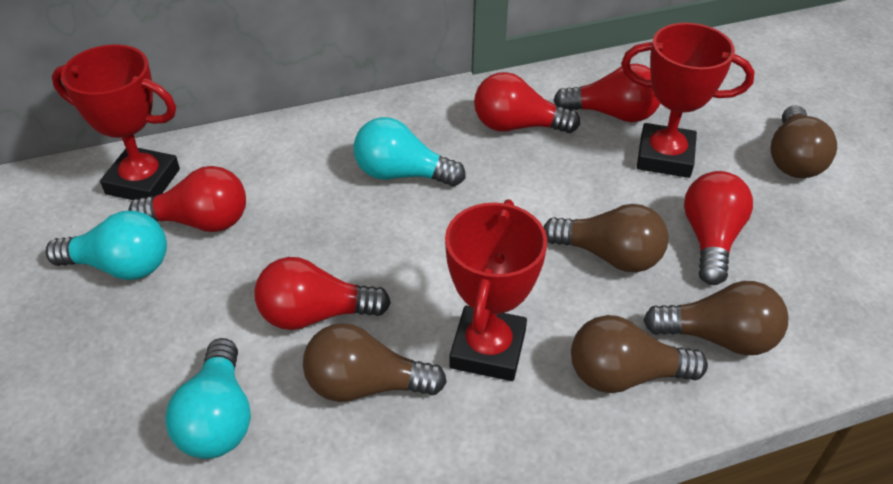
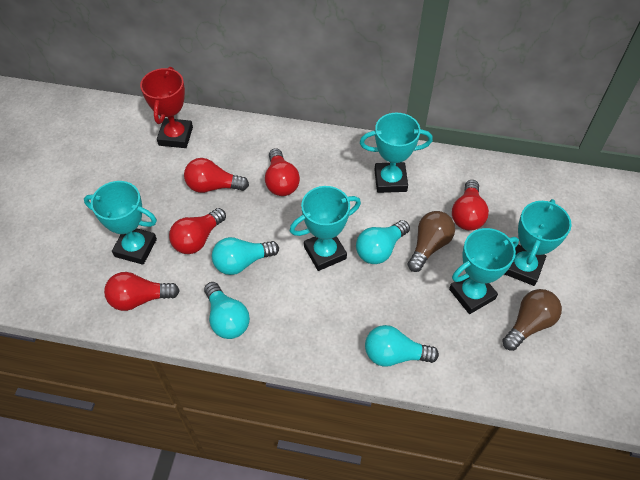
brown light bulb: 5 -> 2
red trophy: 3 -> 1
turquoise light bulb: 3 -> 4
turquoise trophy: 0 -> 5

